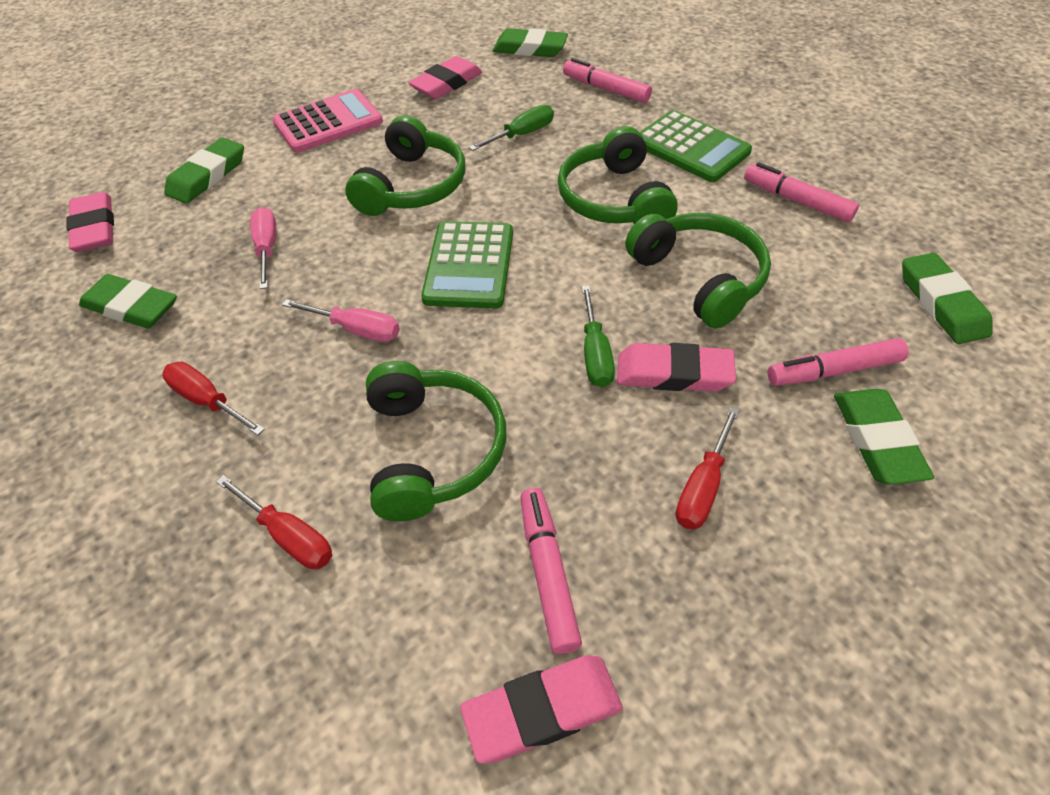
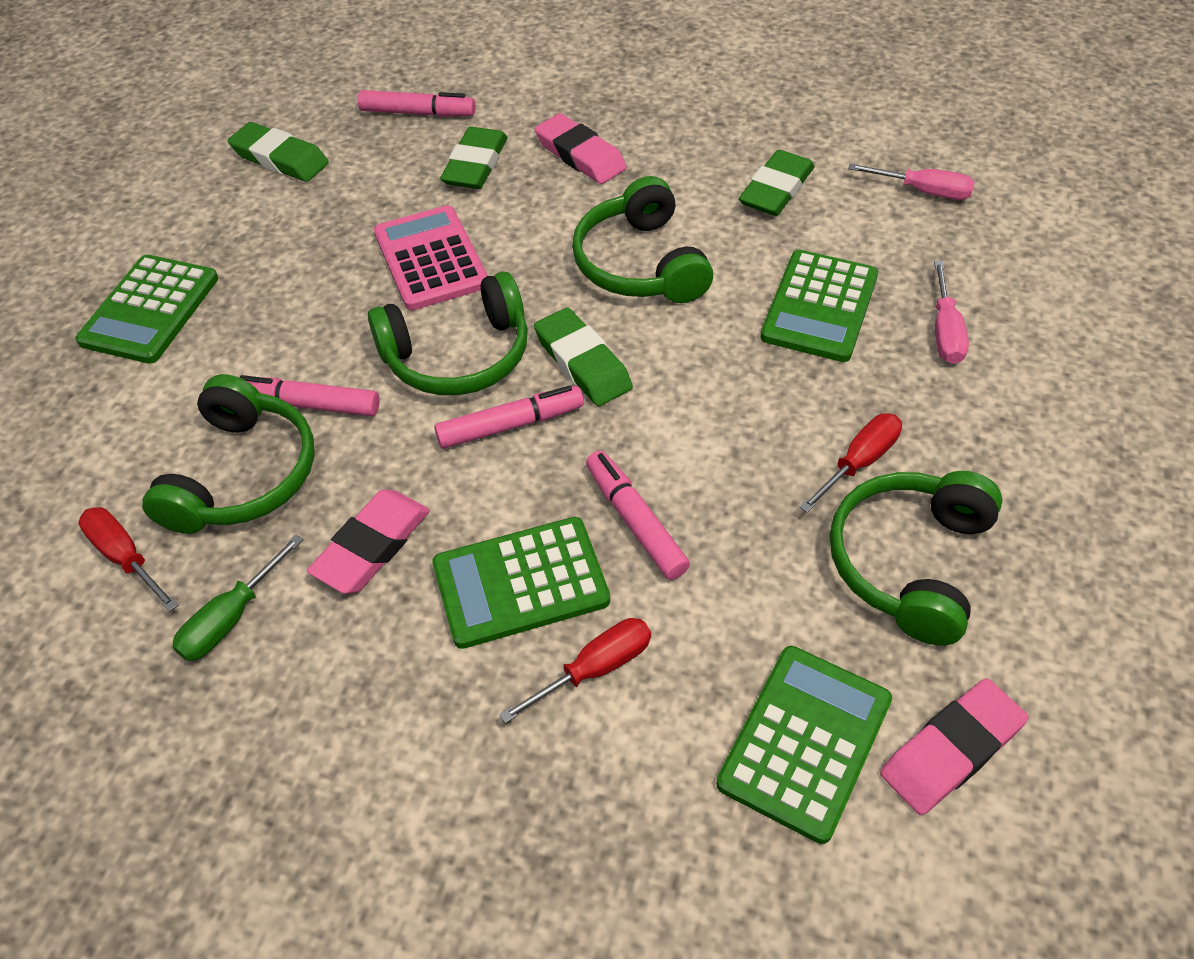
green calculator: 2 -> 4
green eraser: 5 -> 4
green screwdriver: 2 -> 1
pink eraser: 4 -> 3

